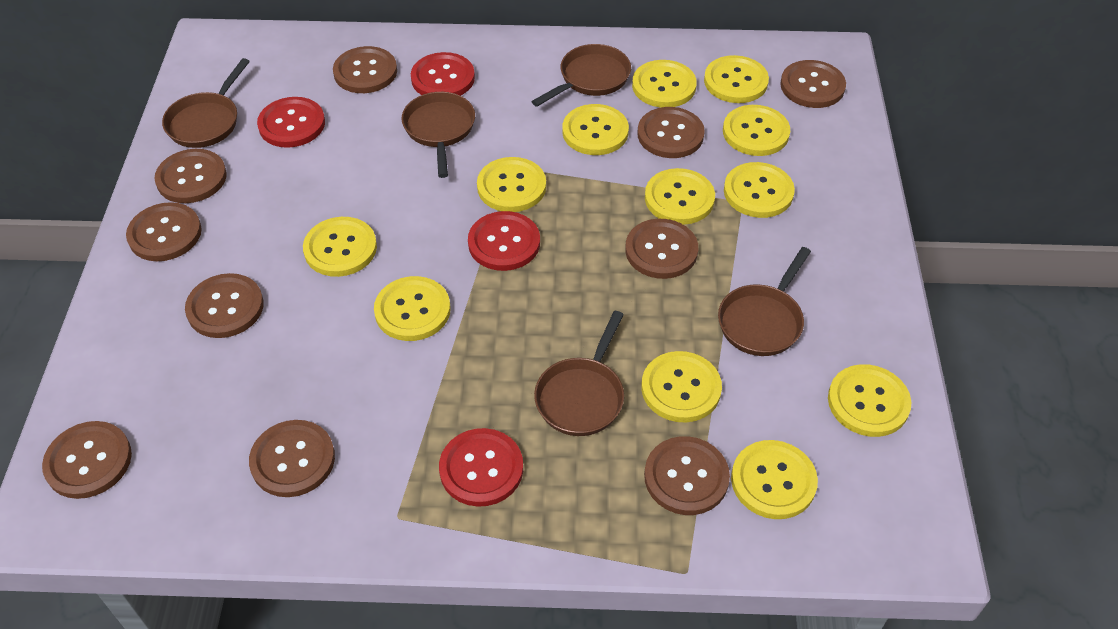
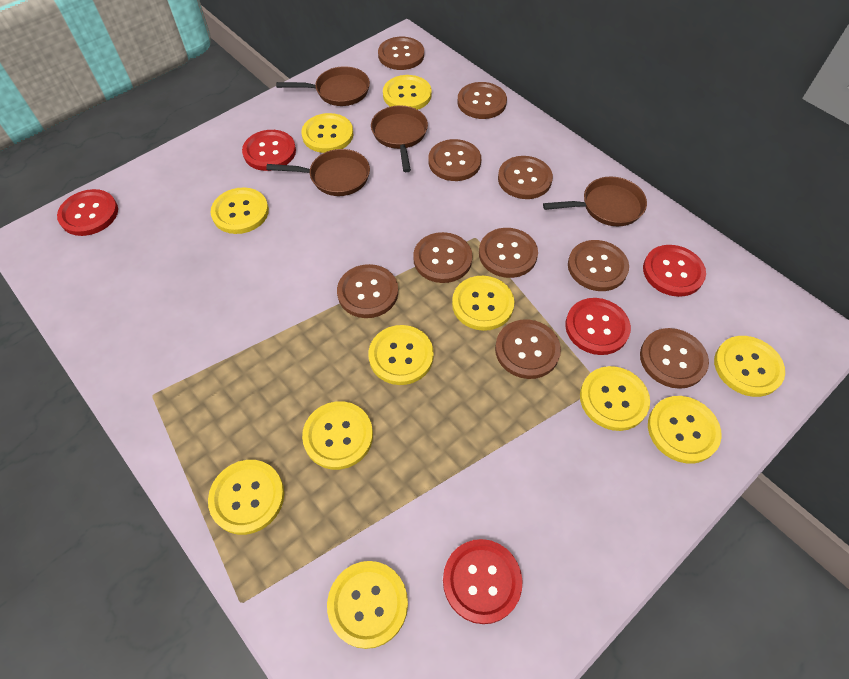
brown pan: 5 -> 4
red button: 4 -> 5
yellow button: 12 -> 11

